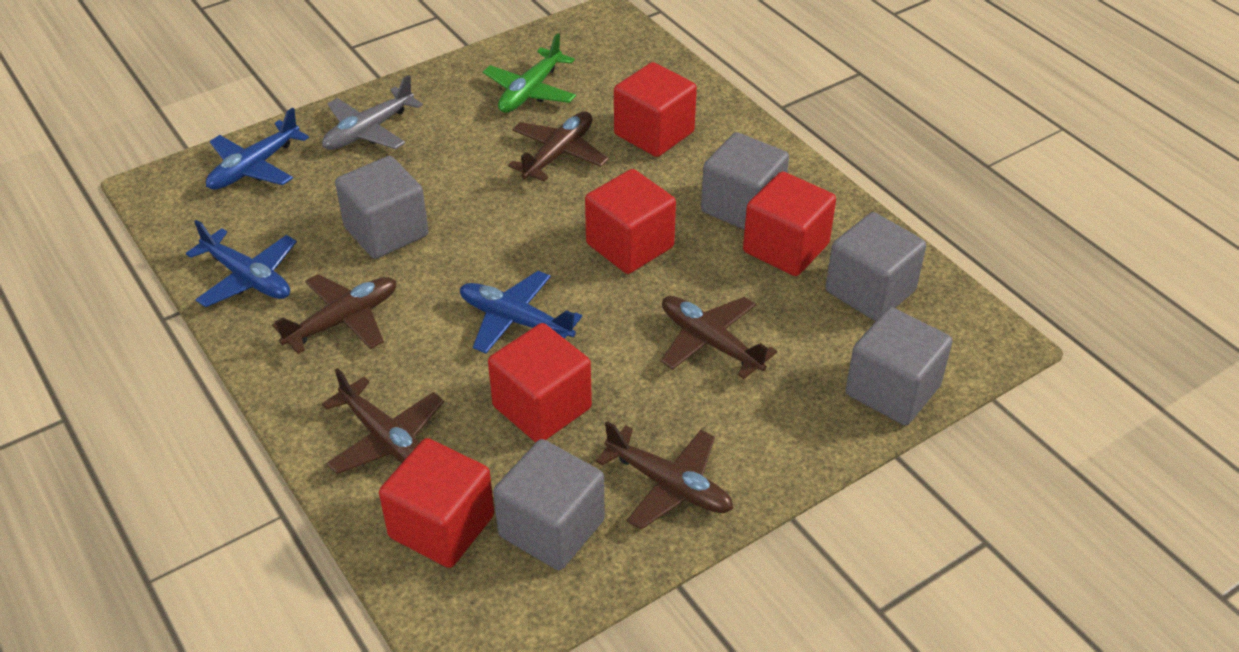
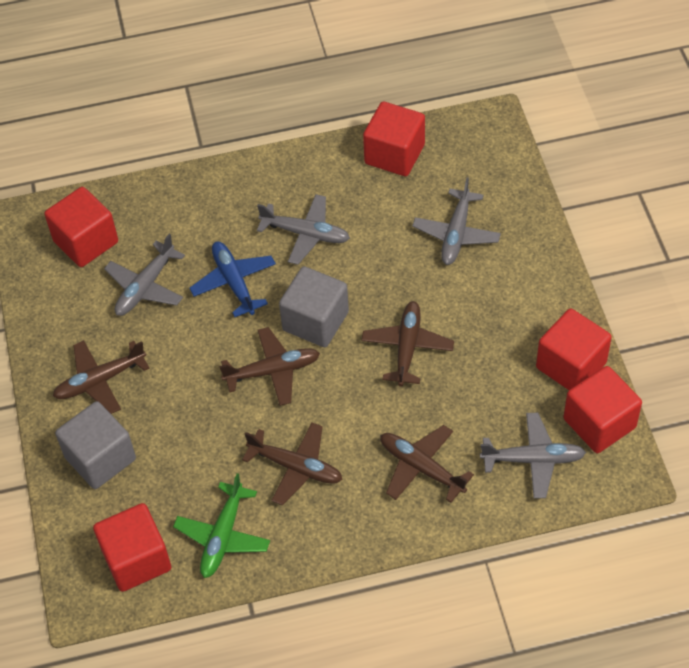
blue plane: 3 -> 1
grey cube: 5 -> 2
grey plane: 1 -> 4

